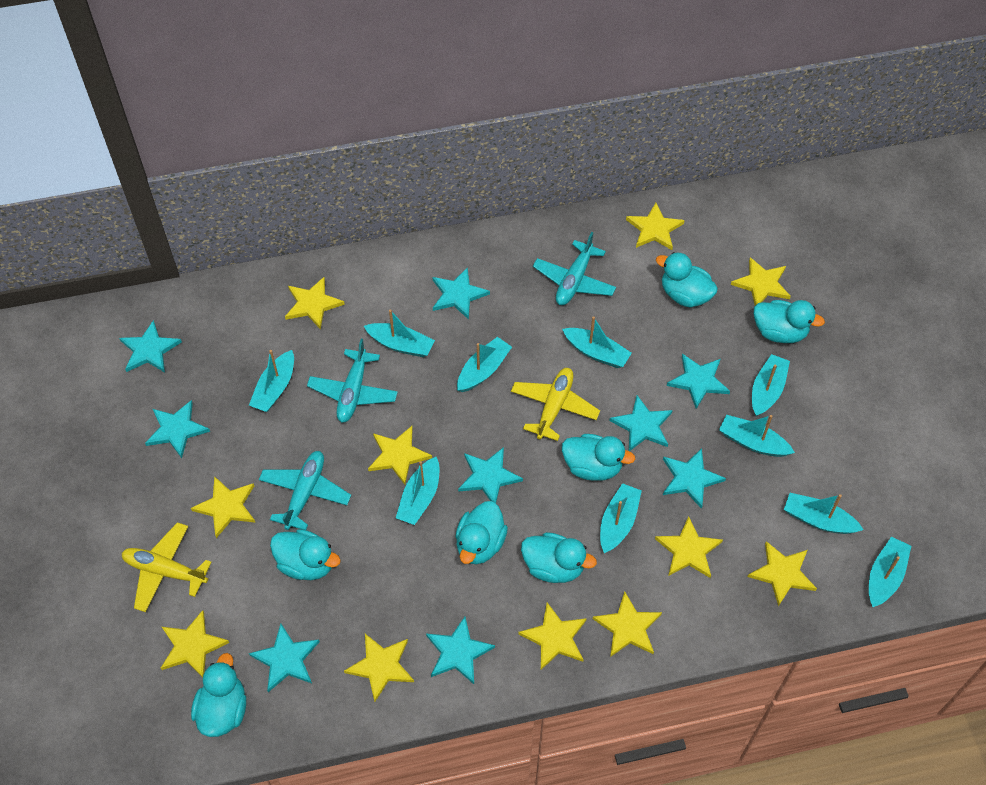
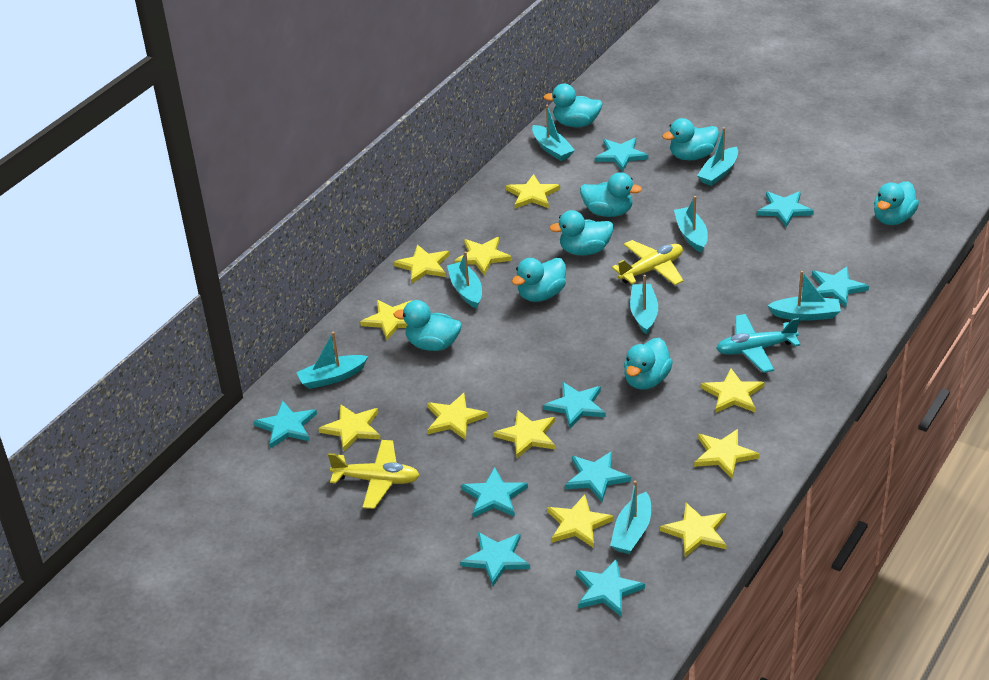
turquoise boat: 10 -> 8
turquoise duck: 7 -> 8
turquoise plane: 3 -> 1

